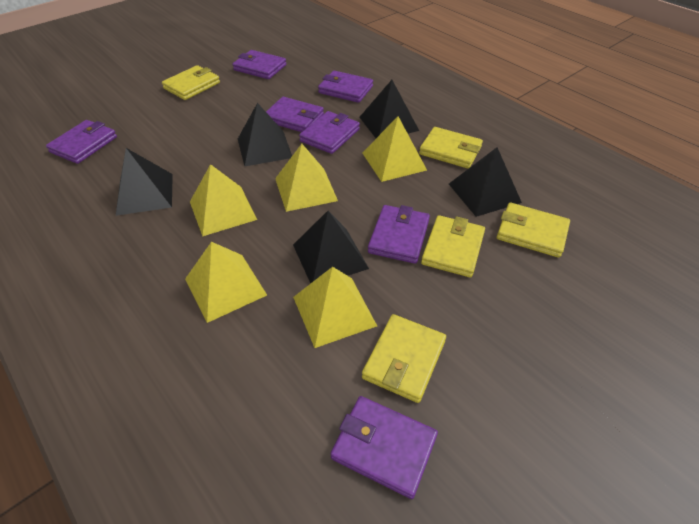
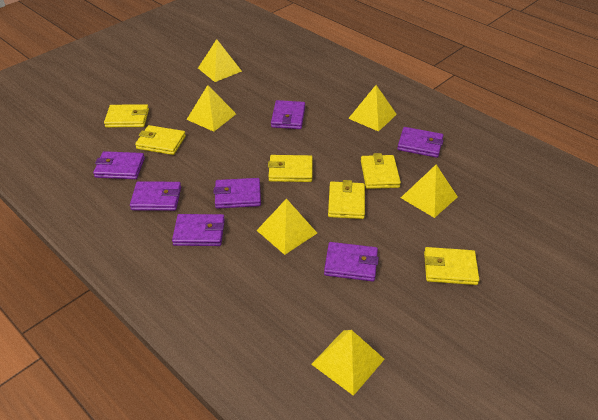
black pyramid: 5 -> 0
yellow pyramid: 5 -> 6
yellow wallet: 5 -> 6

